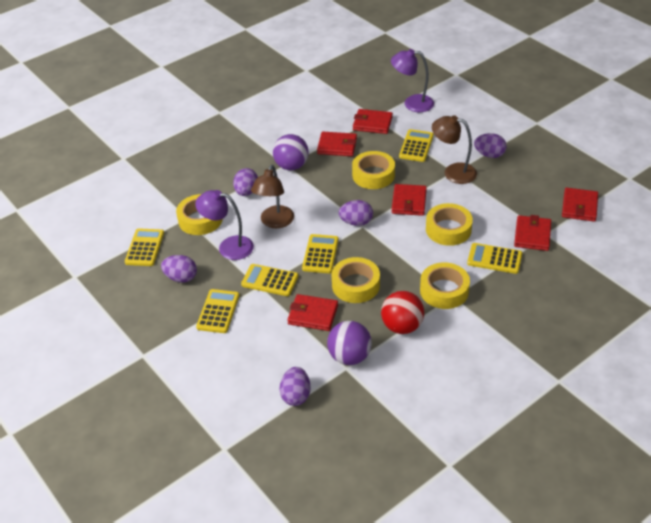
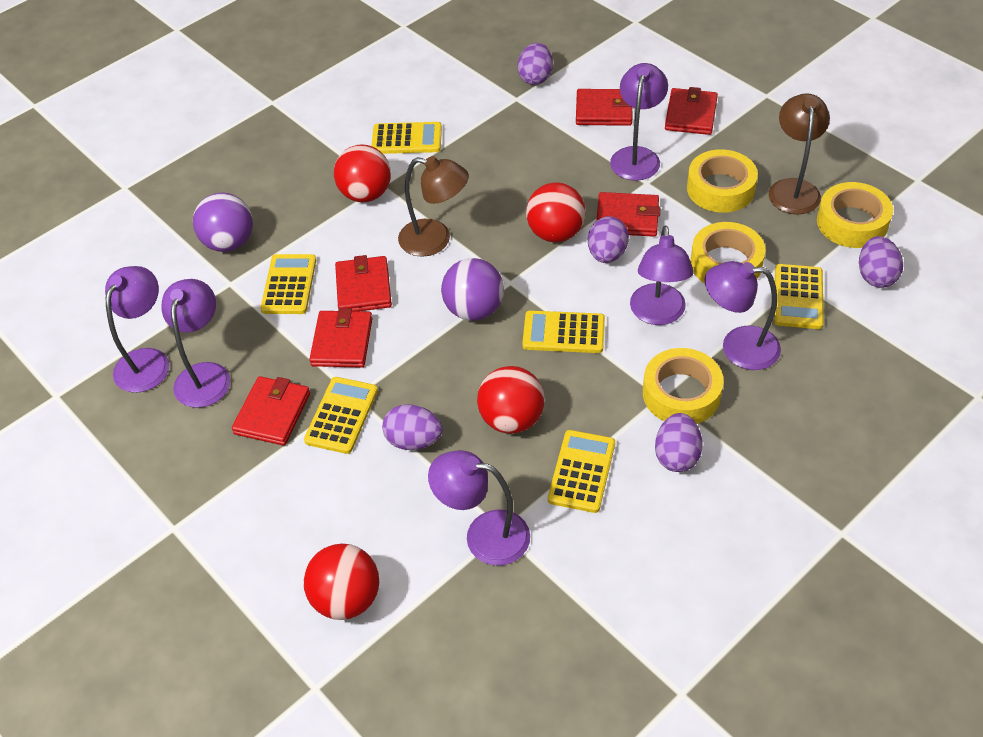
purple lamp: 2 -> 6
red ball: 1 -> 4
yellow tape: 5 -> 4

